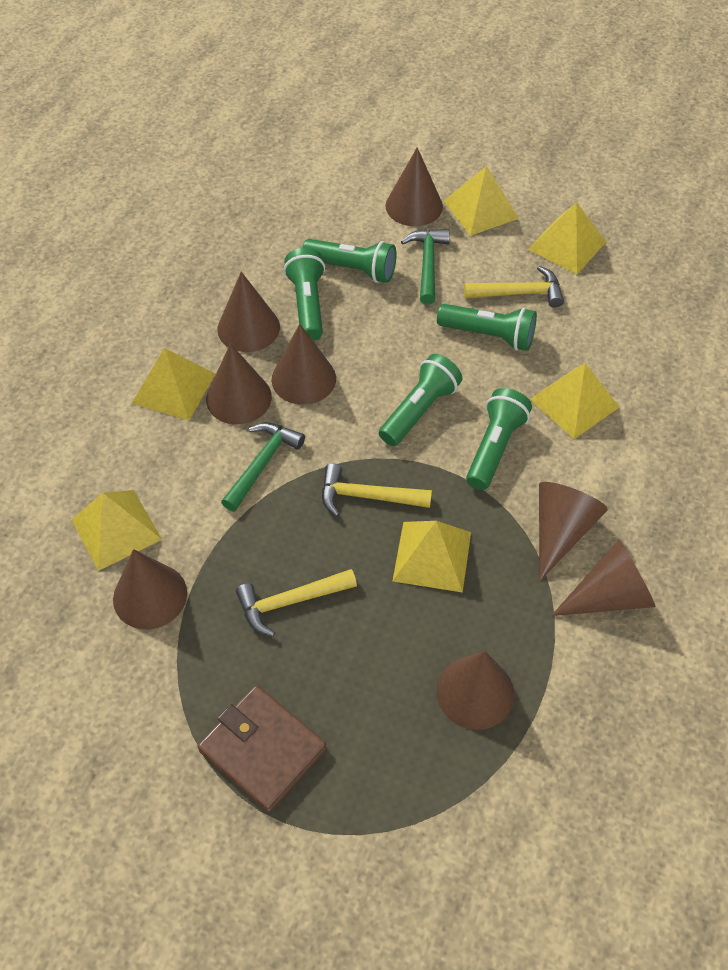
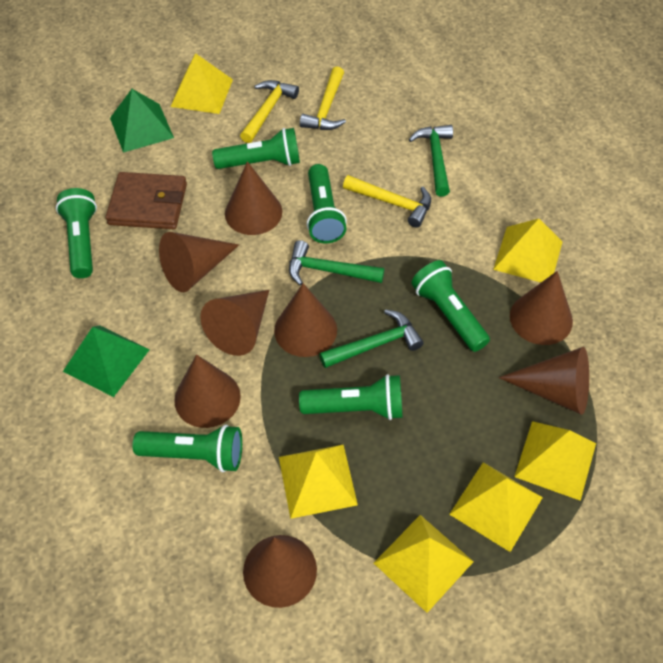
green flashlight: 5 -> 6
green hammer: 2 -> 3
green pyramid: 0 -> 2

